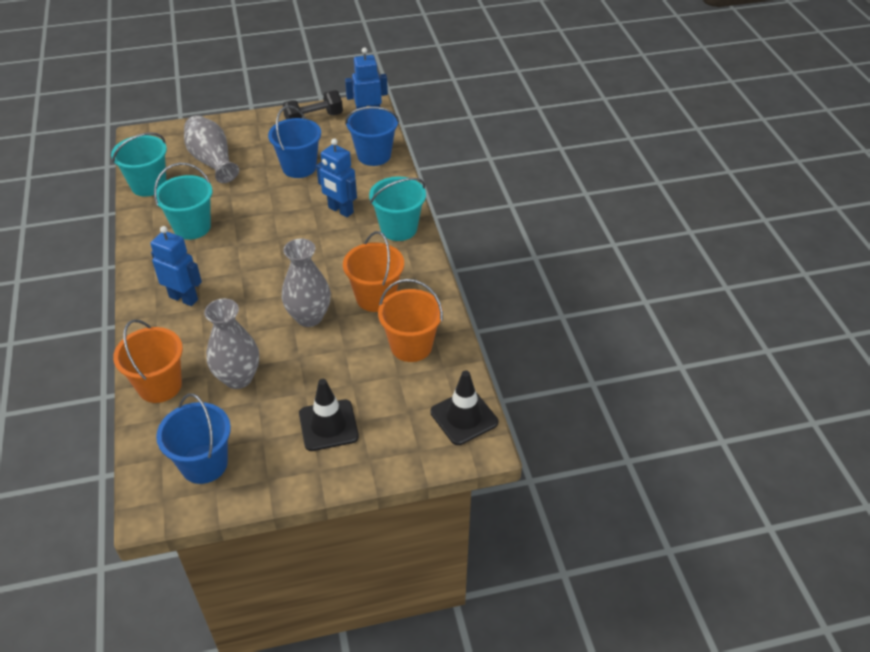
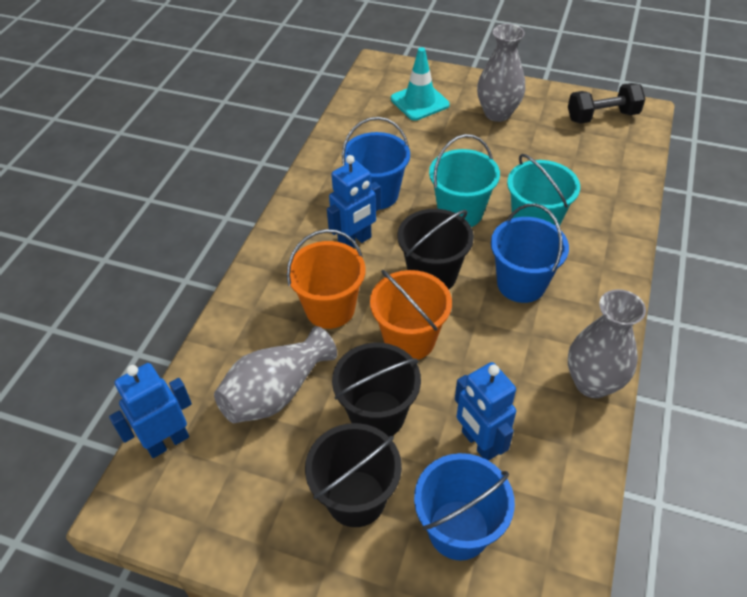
black bucket: 0 -> 3
black traffic cone: 2 -> 0
orange bucket: 3 -> 2
turquoise bucket: 3 -> 2
turquoise traffic cone: 0 -> 1

